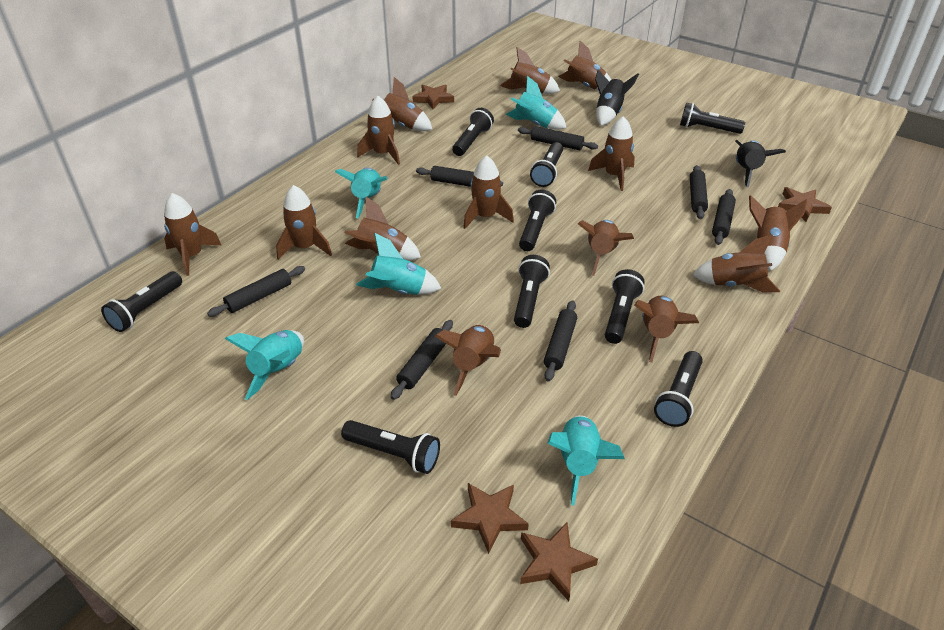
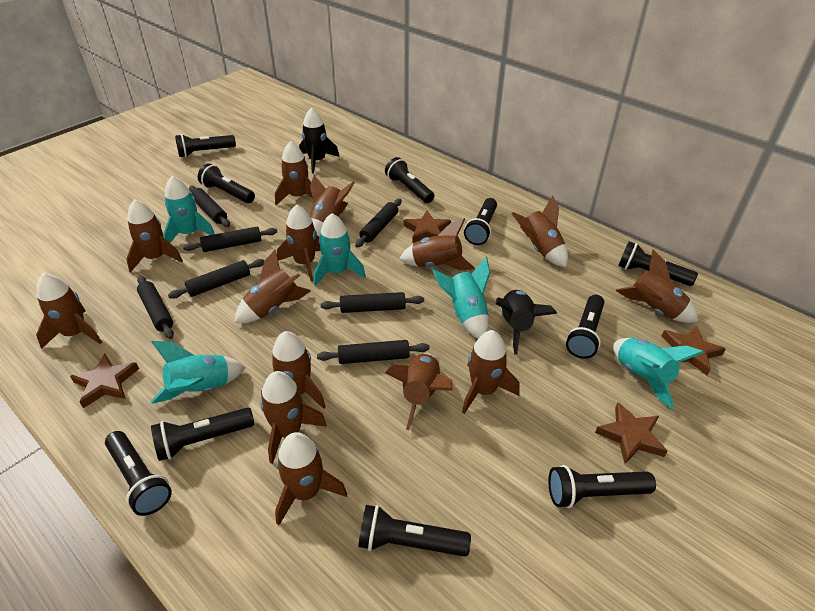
black flashlight: 9 -> 10

